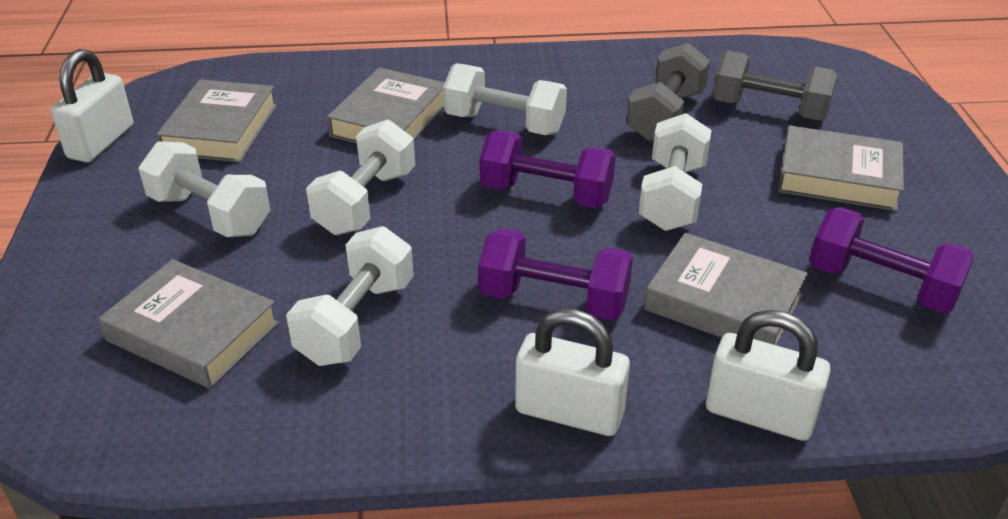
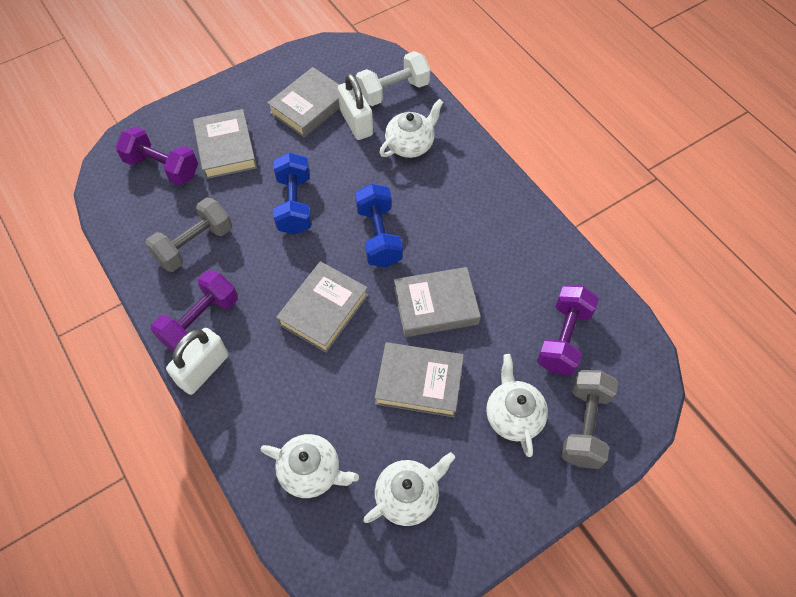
blue dumbbell: 0 -> 2
white dumbbell: 5 -> 1
white padlock: 3 -> 2
white teapot: 0 -> 4

